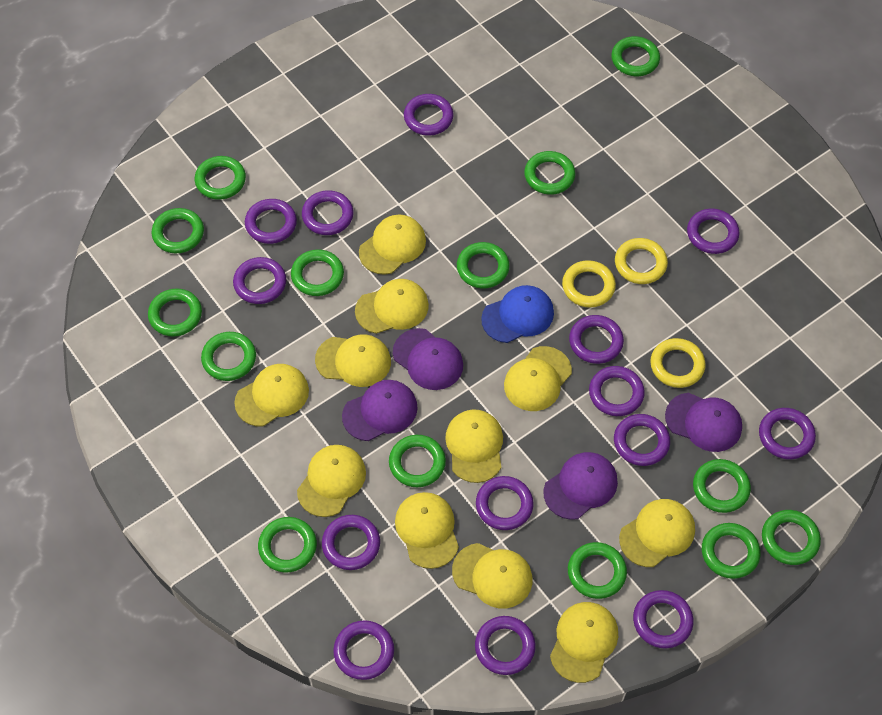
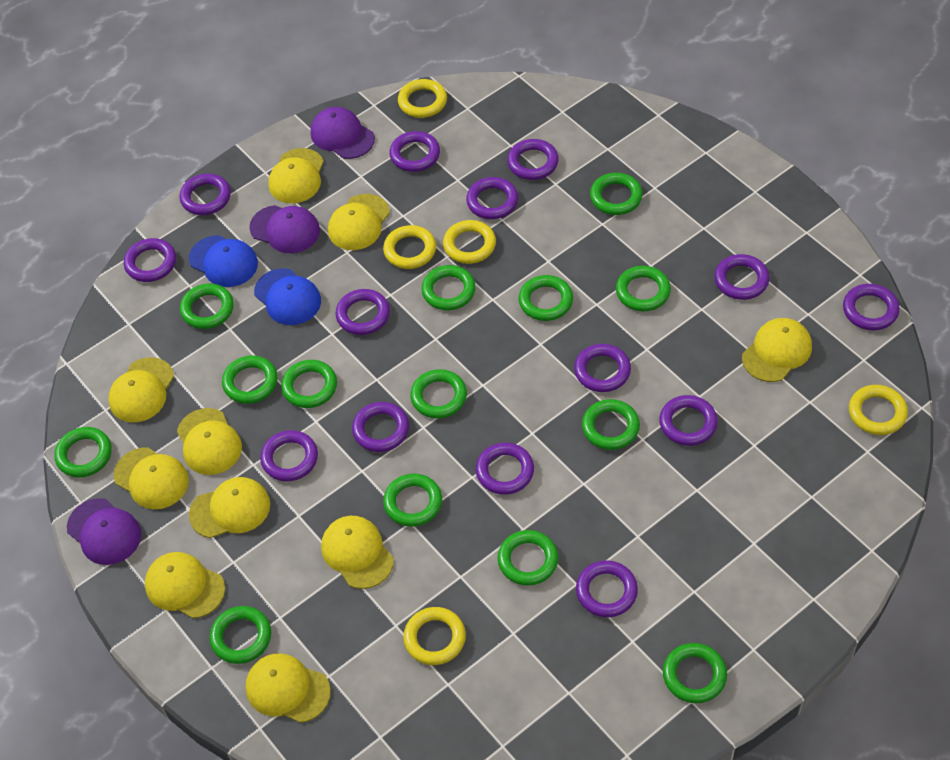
blue cap: 1 -> 2
purple cap: 4 -> 3
yellow cap: 11 -> 10
yellow ring: 3 -> 5

